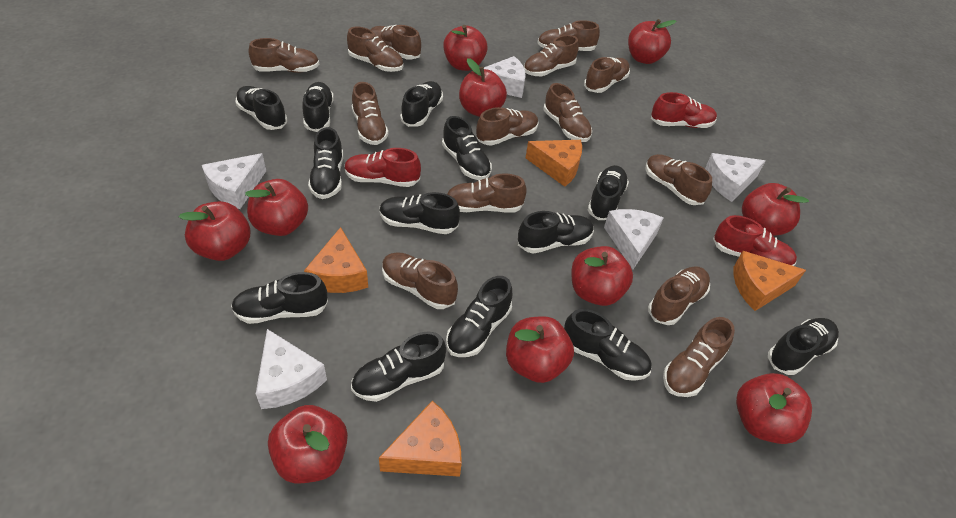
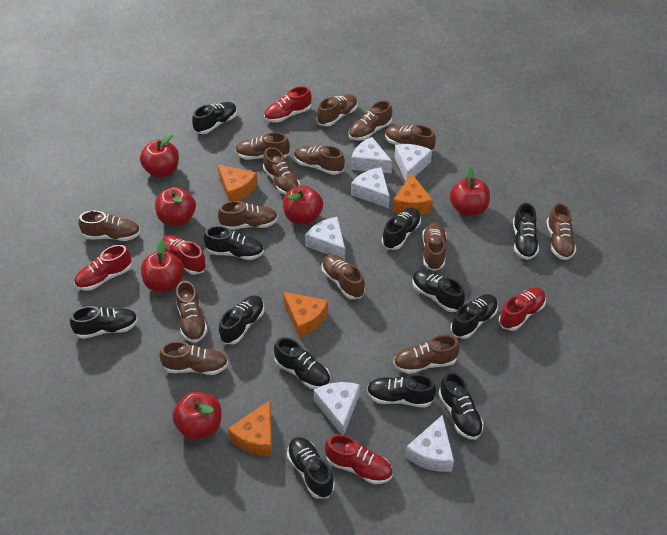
black shoe: 13 -> 12
red apple: 10 -> 6
red shoe: 3 -> 5
white cheese: 5 -> 6

